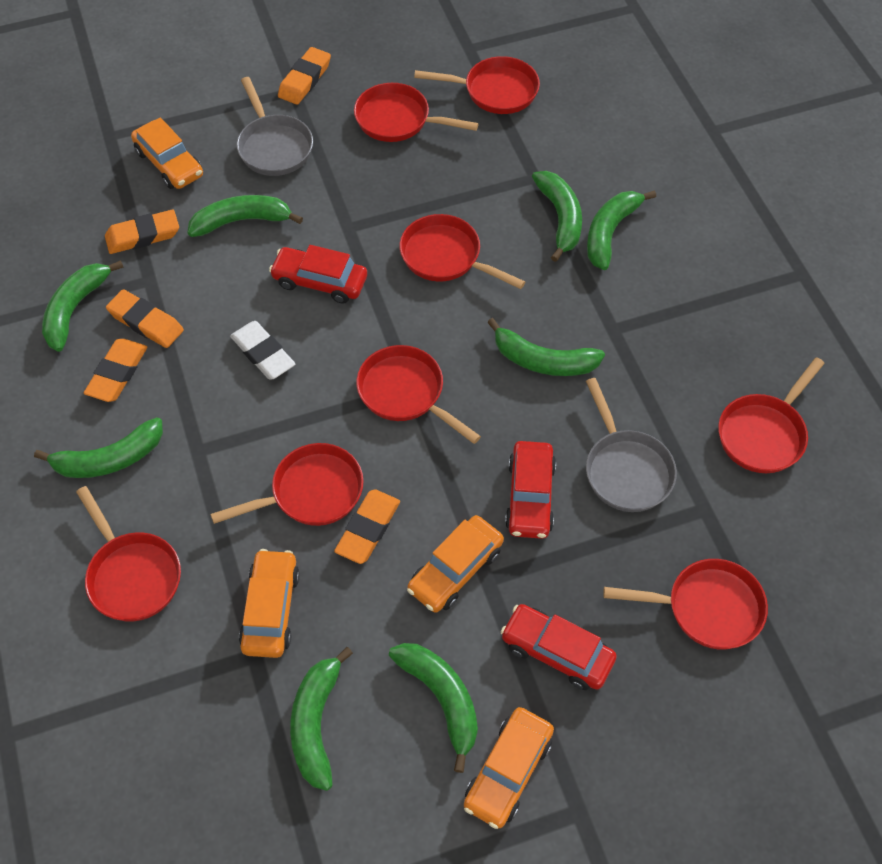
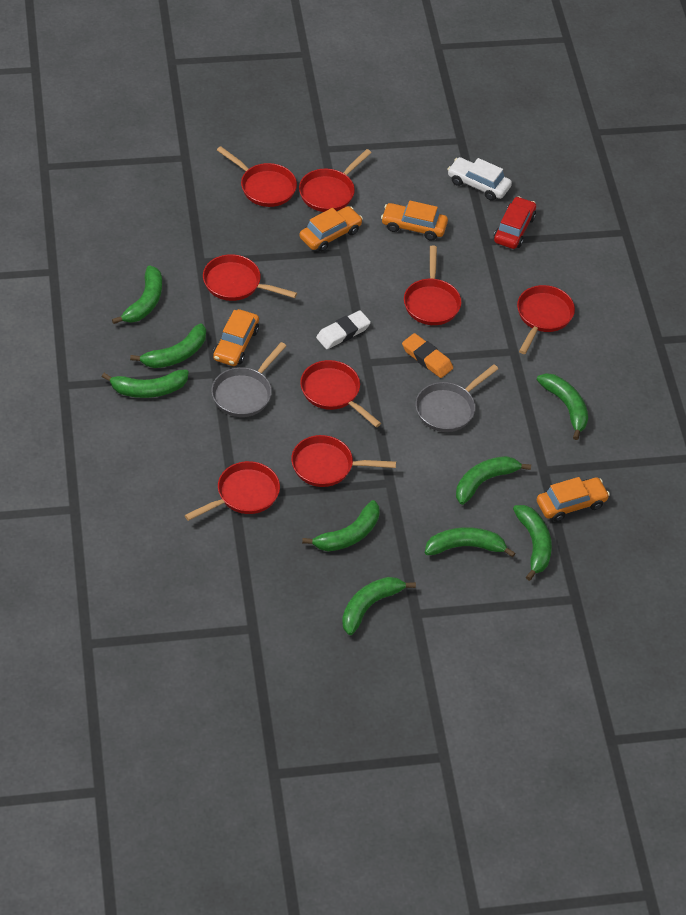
green banana: 8 -> 9
orange eraser: 5 -> 1
red car: 3 -> 1
white car: 0 -> 1

